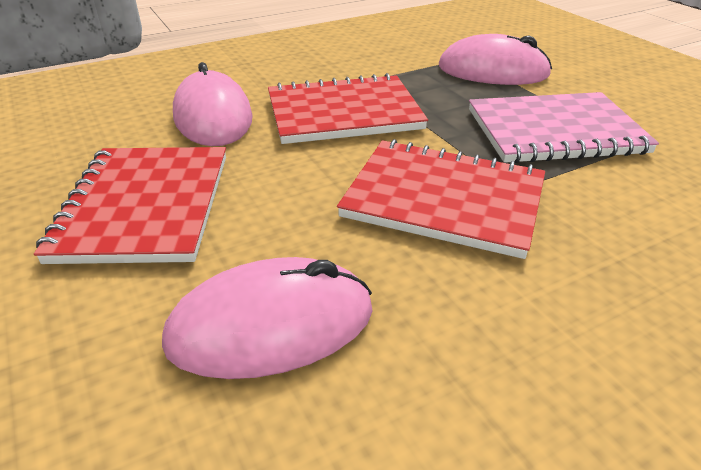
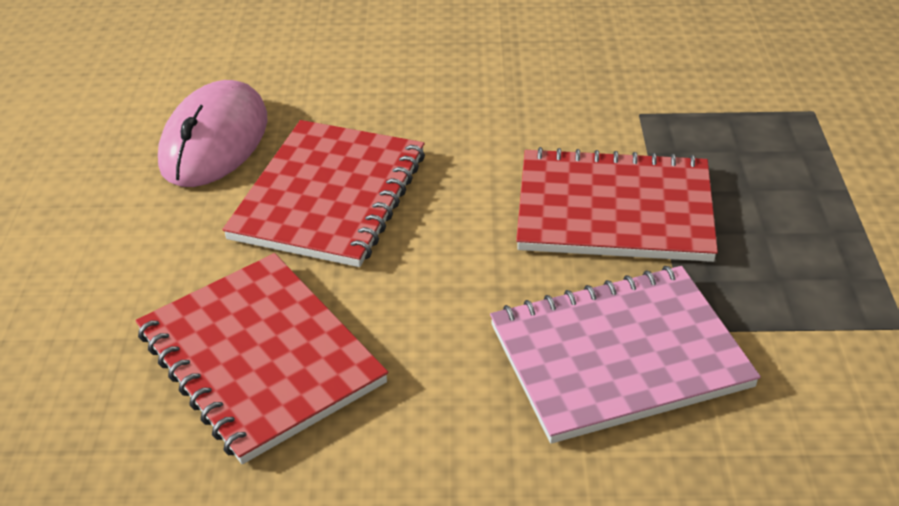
pink mouse: 3 -> 1

